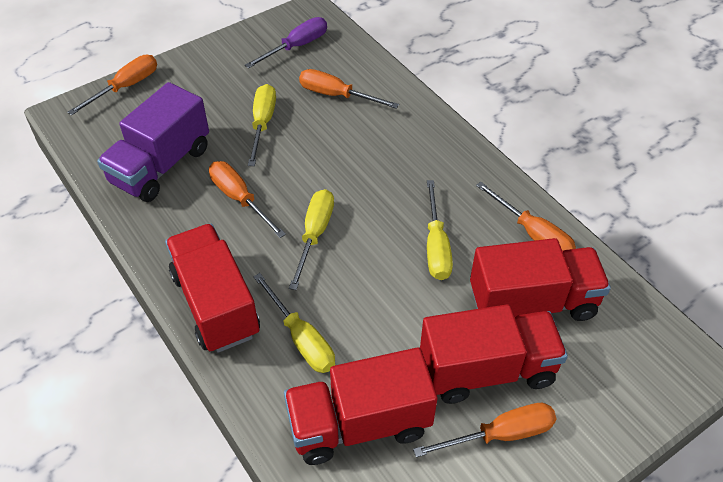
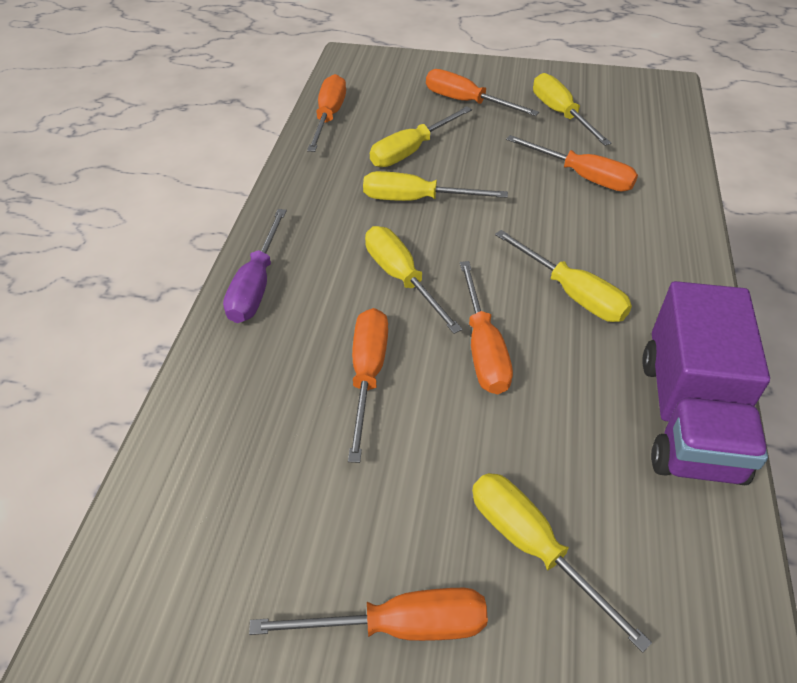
orange screwdriver: 5 -> 6
red truck: 4 -> 0
yellow screwdriver: 4 -> 6

